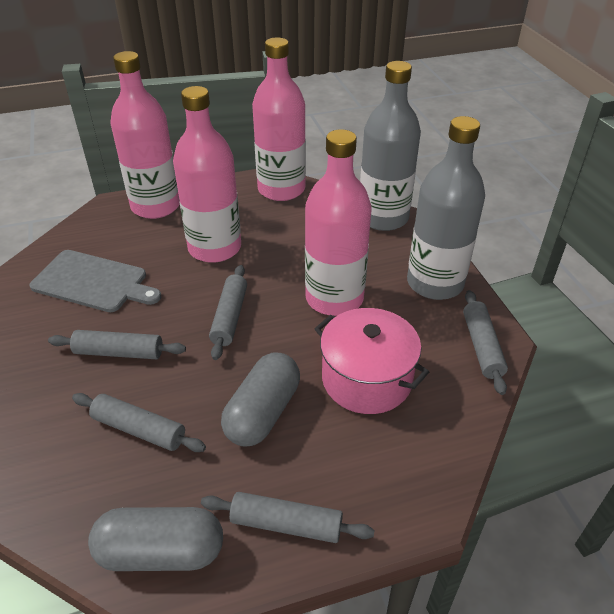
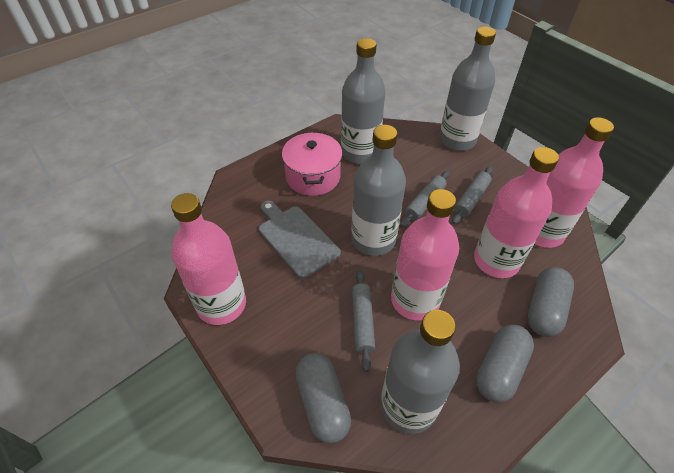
grey bottle: 2 -> 4
grey capsule: 2 -> 3
grey rolling pin: 5 -> 3

